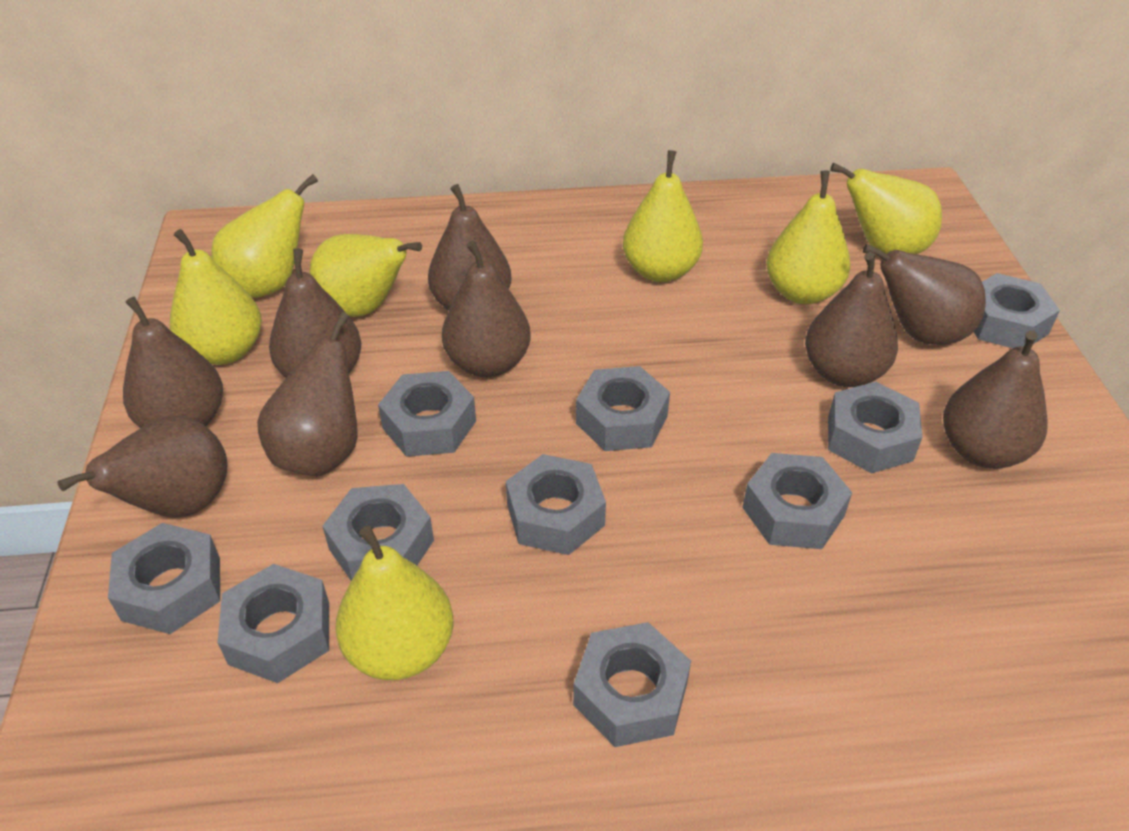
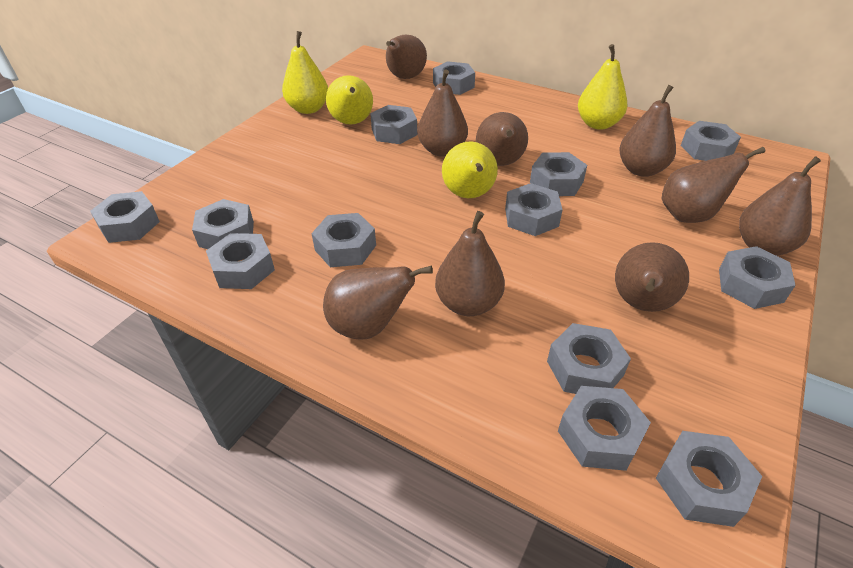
grey nut: 10 -> 13
yellow pear: 7 -> 4

